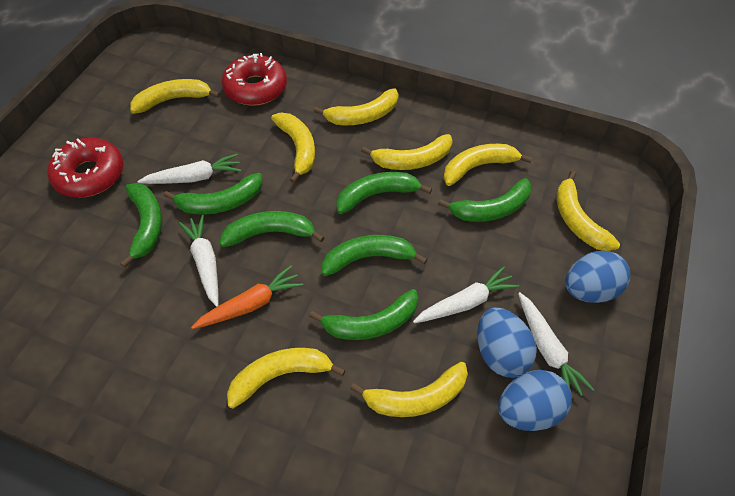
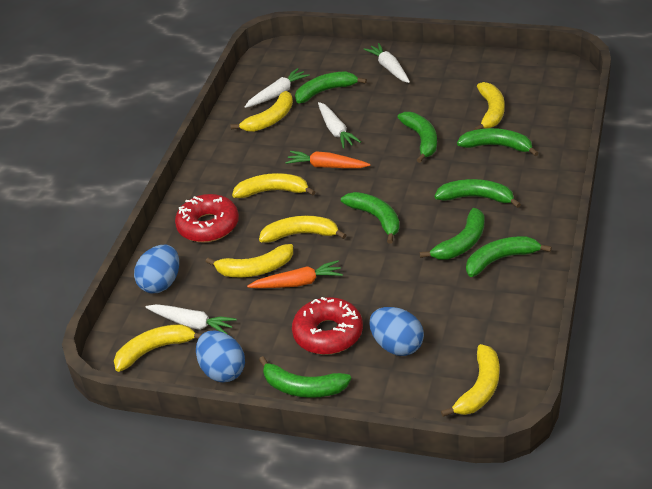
green banana: 7 -> 8
orange carrot: 1 -> 2
yellow banana: 8 -> 7

